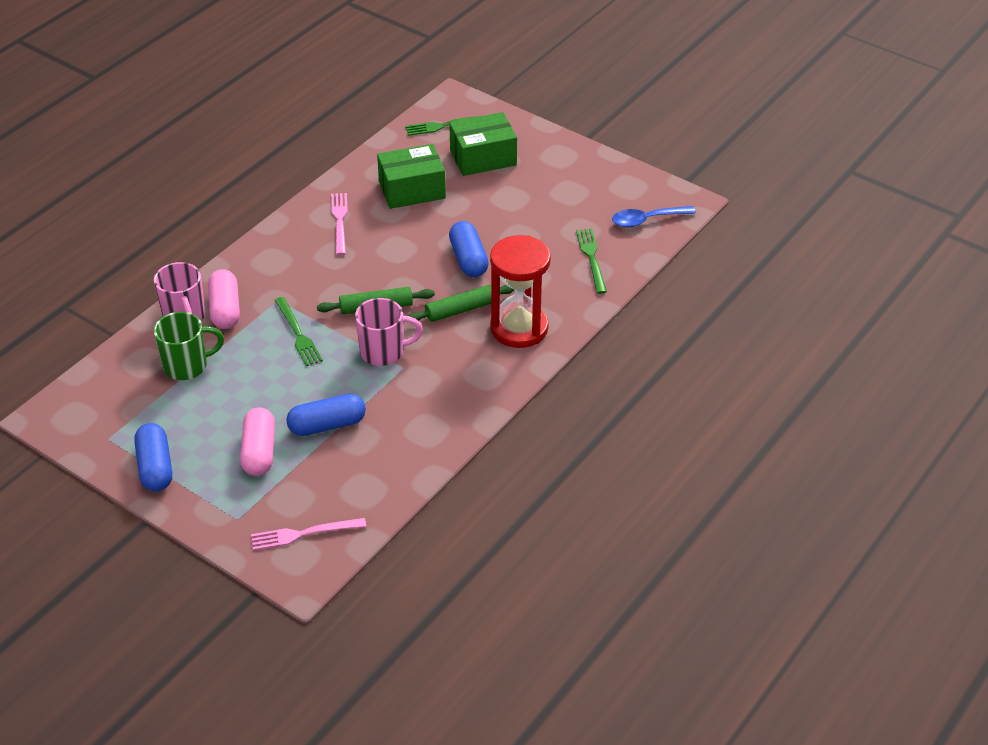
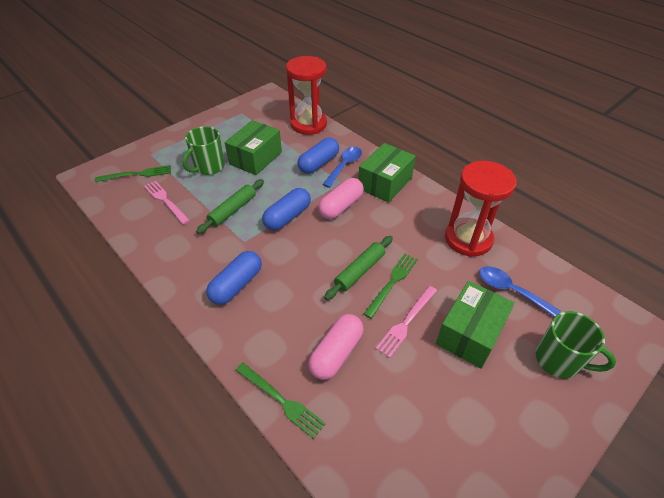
blue spoon: 1 -> 2
green box: 2 -> 3
green mug: 1 -> 2
pink mug: 2 -> 0
red hourglass: 1 -> 2

